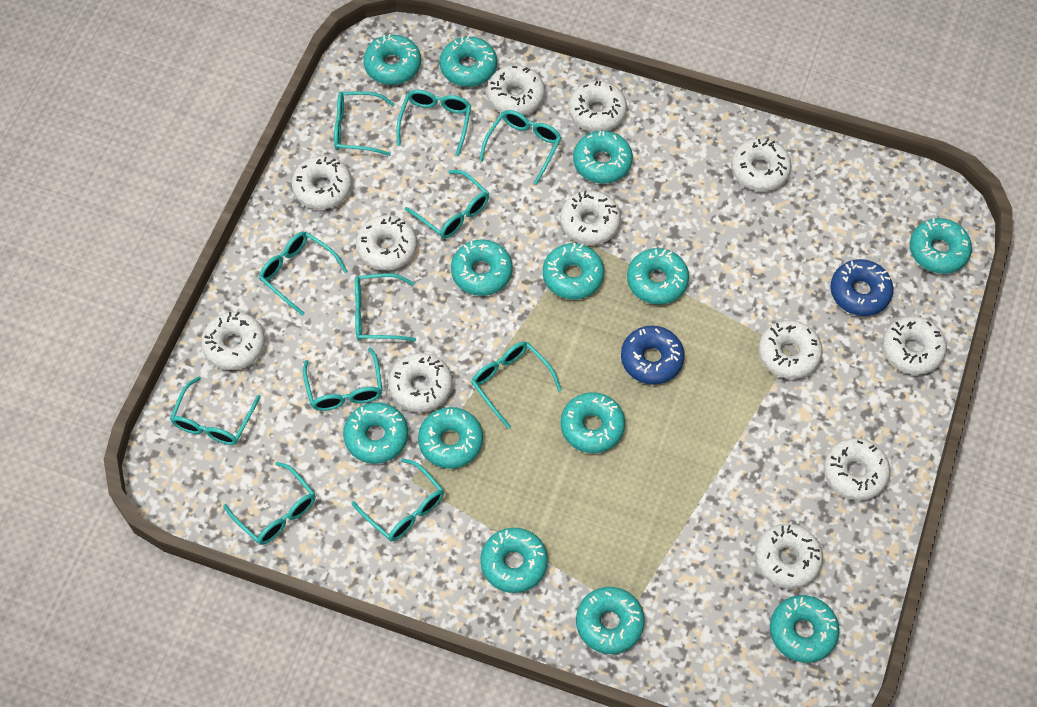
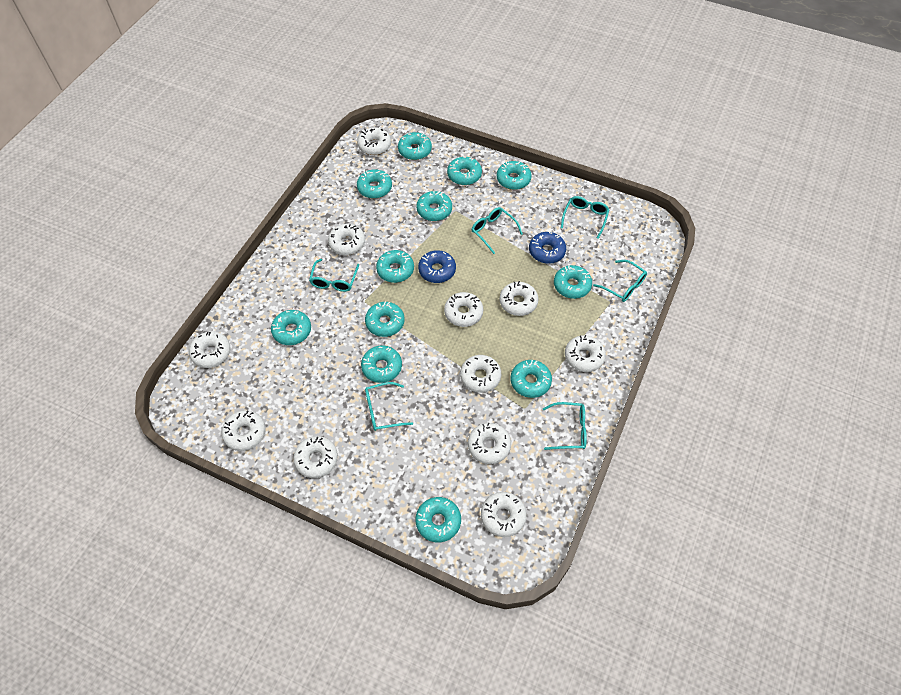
turquoise donut: 13 -> 12
turquoise glasses: 11 -> 6
white donut: 12 -> 11

